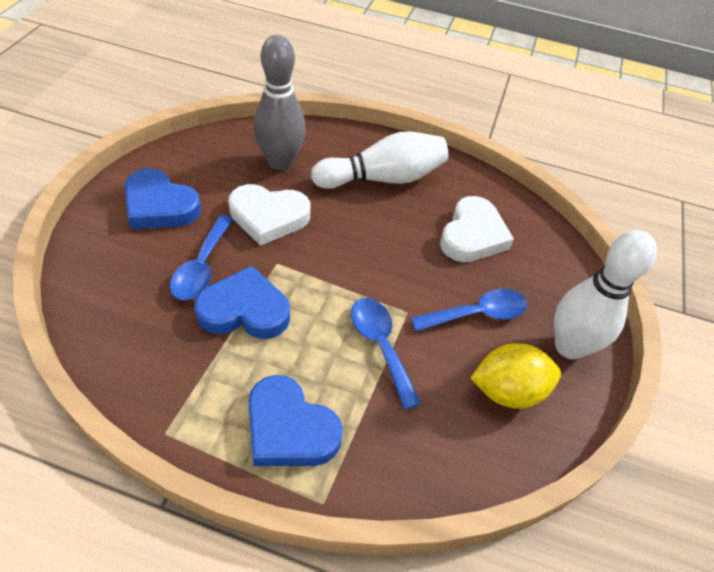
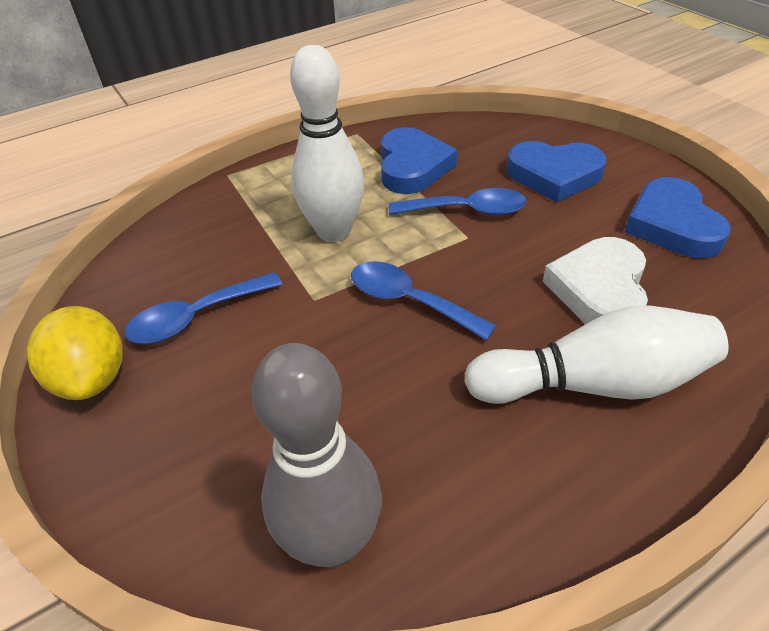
white heart: 2 -> 1

